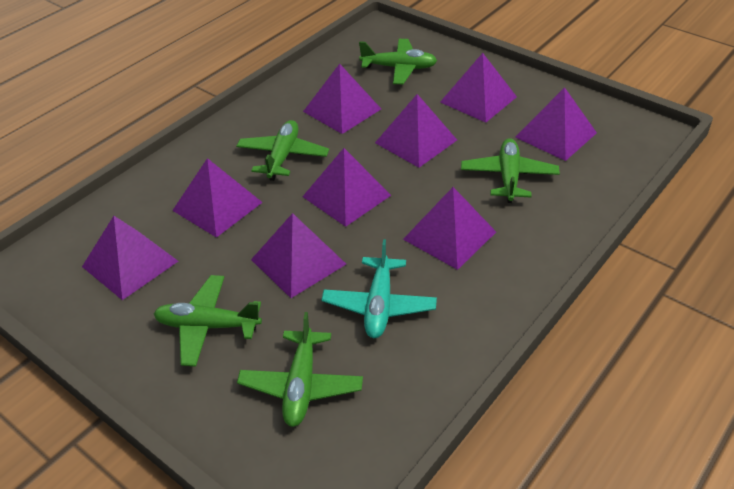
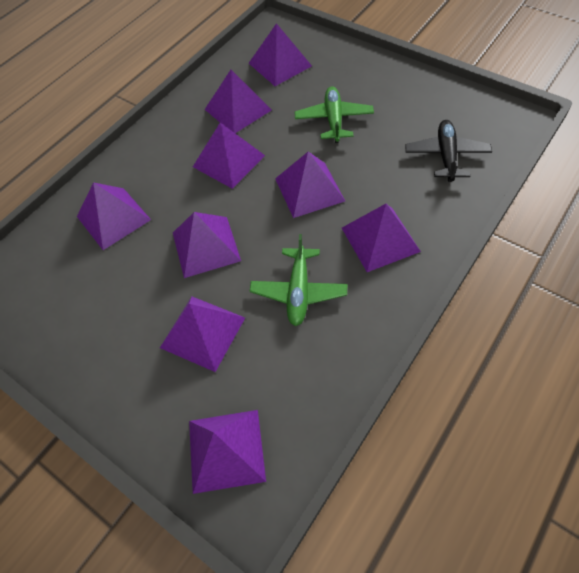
black plane: 0 -> 1
green plane: 5 -> 2
turquoise plane: 1 -> 0

